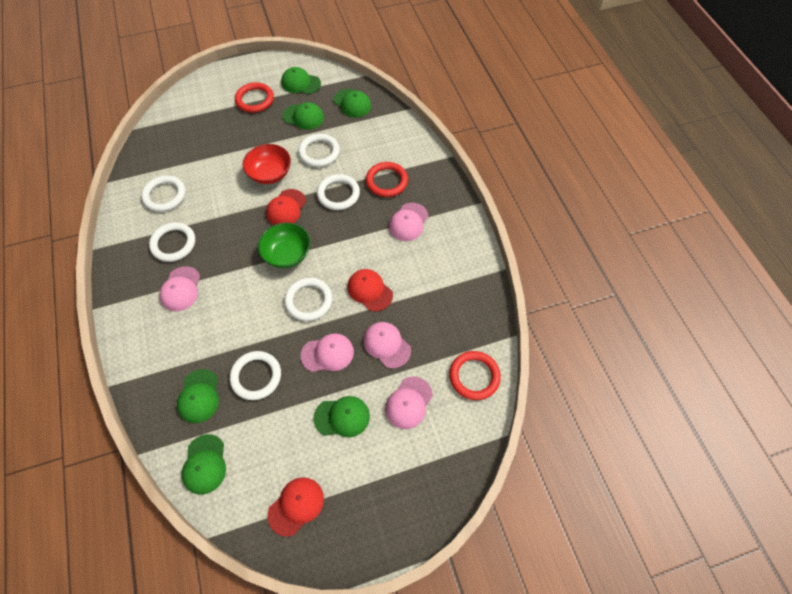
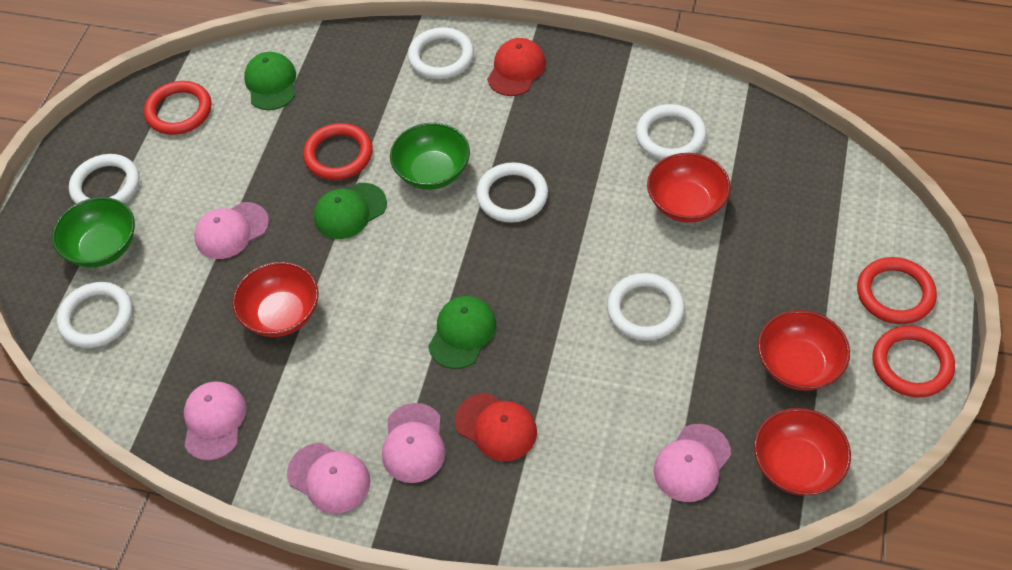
green bowl: 1 -> 2
green cap: 6 -> 3
red bowl: 1 -> 4
red cap: 3 -> 2
red ring: 3 -> 4

